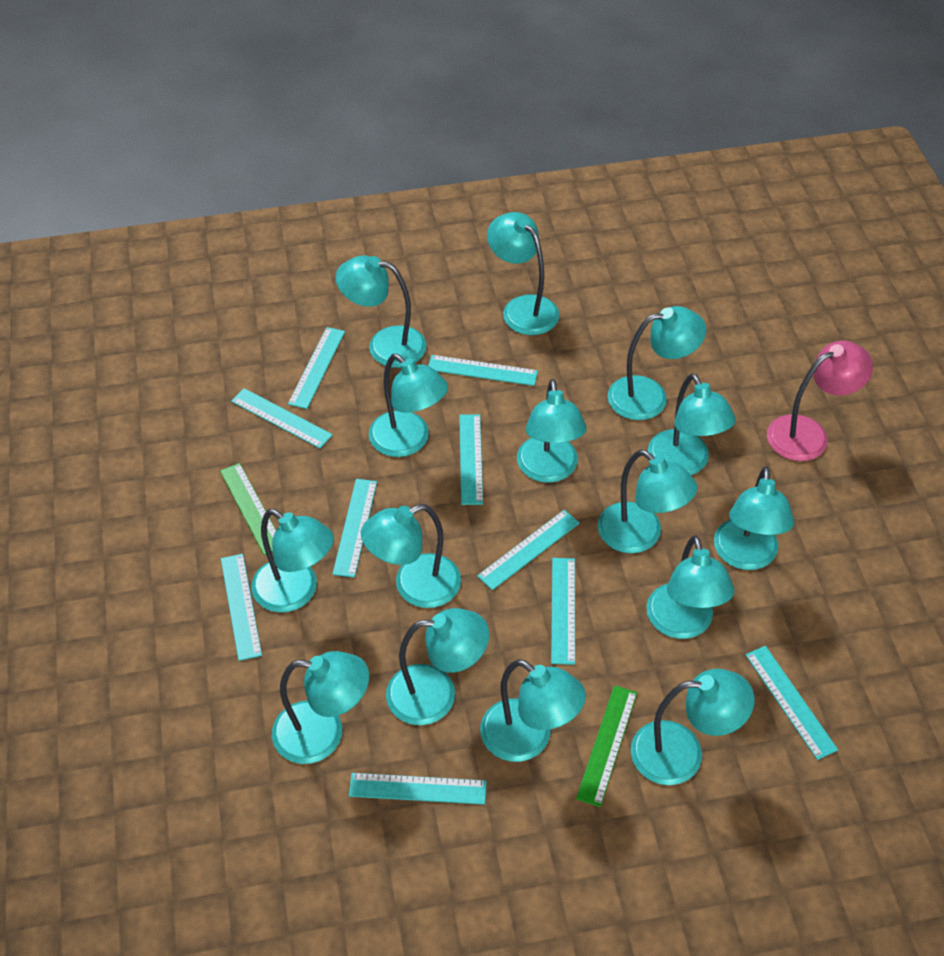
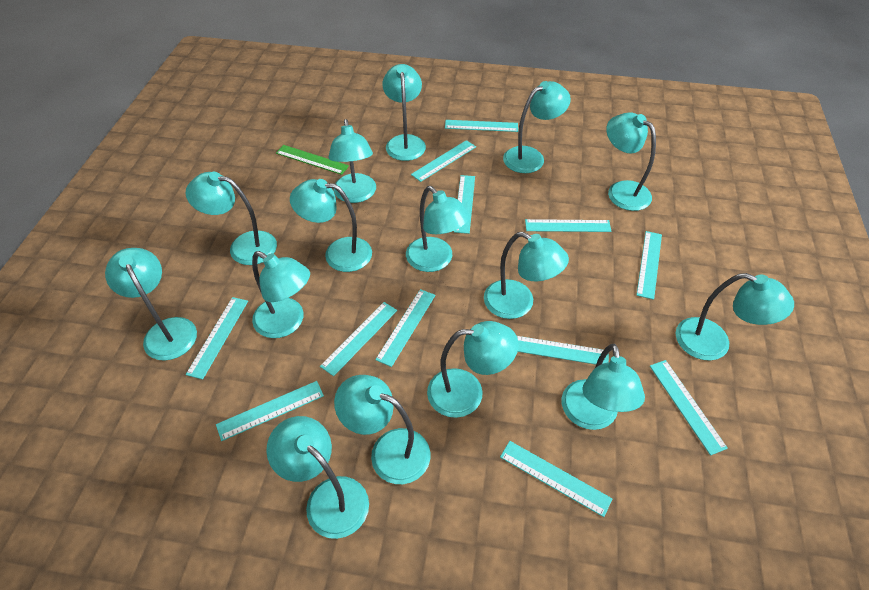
green ruler: 2 -> 1
pink lamp: 1 -> 0
turquoise ruler: 10 -> 12

